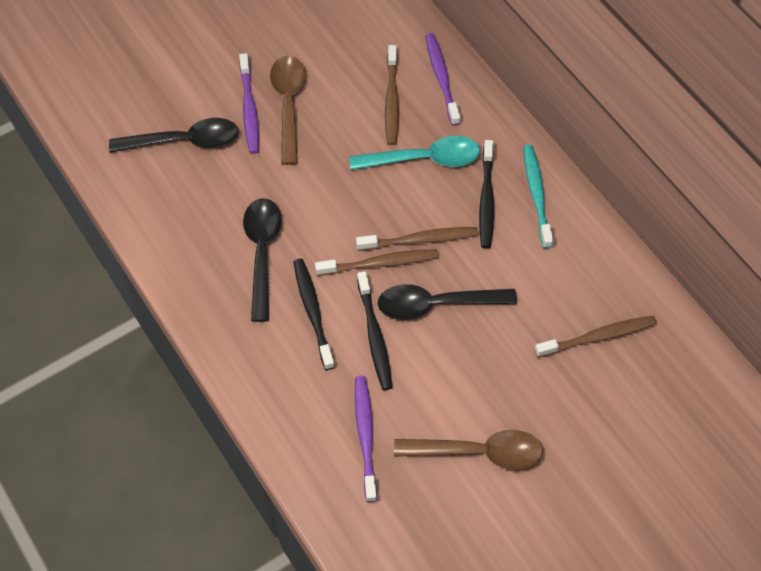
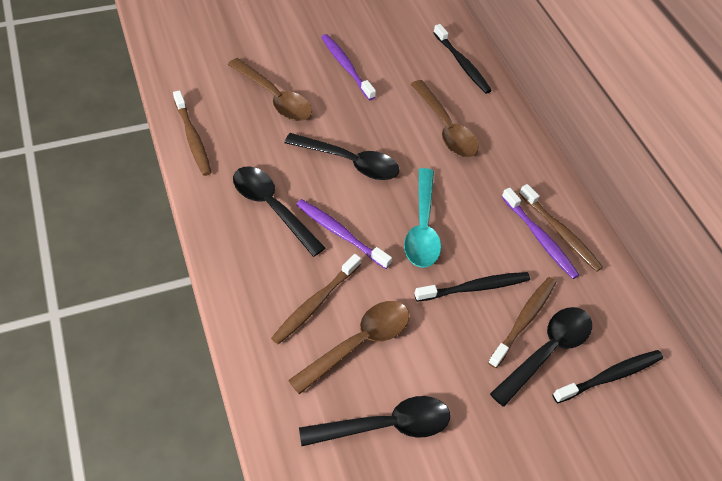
black spoon: 3 -> 4
brown spoon: 2 -> 3
turquoise toothbrush: 1 -> 0

